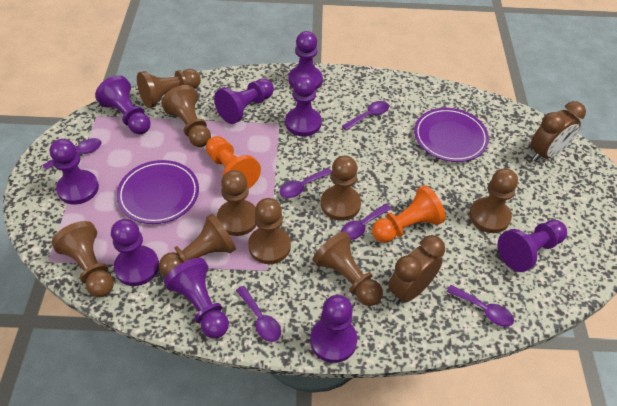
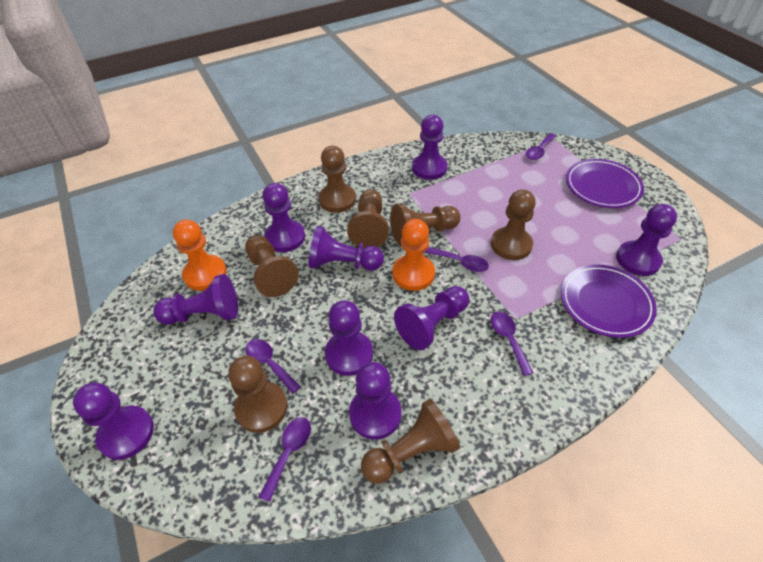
brown clock: 2 -> 0
brown pawn: 9 -> 7
purple spoon: 6 -> 5

